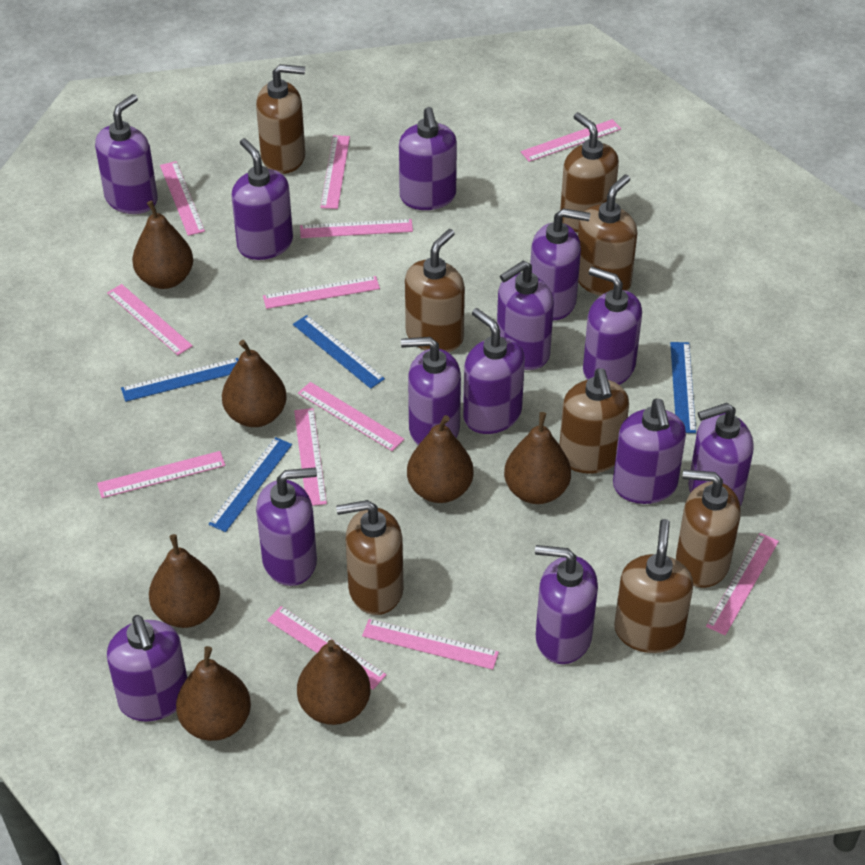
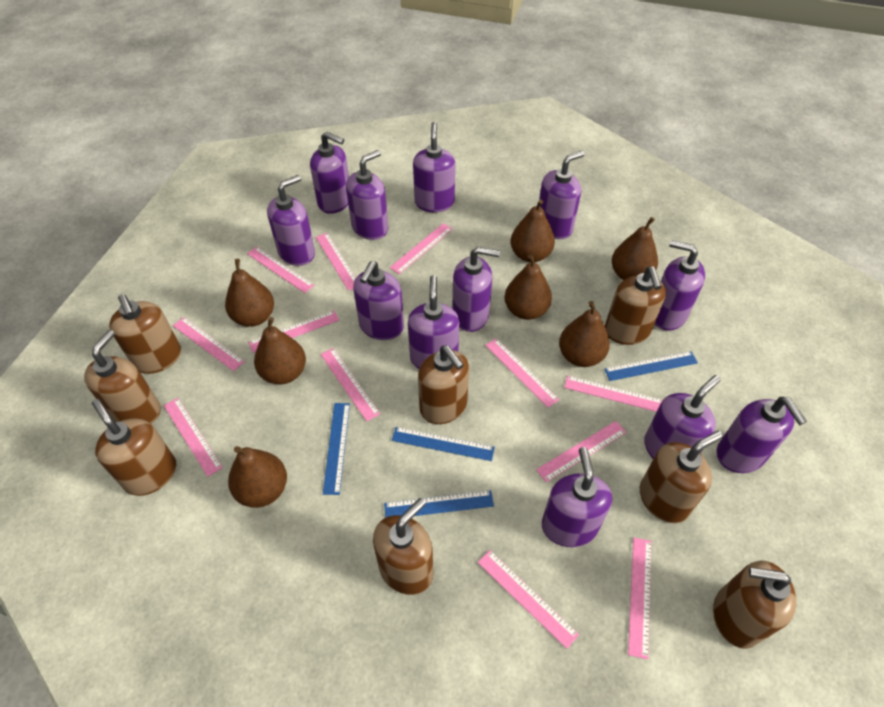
purple soap dispenser: 13 -> 12

